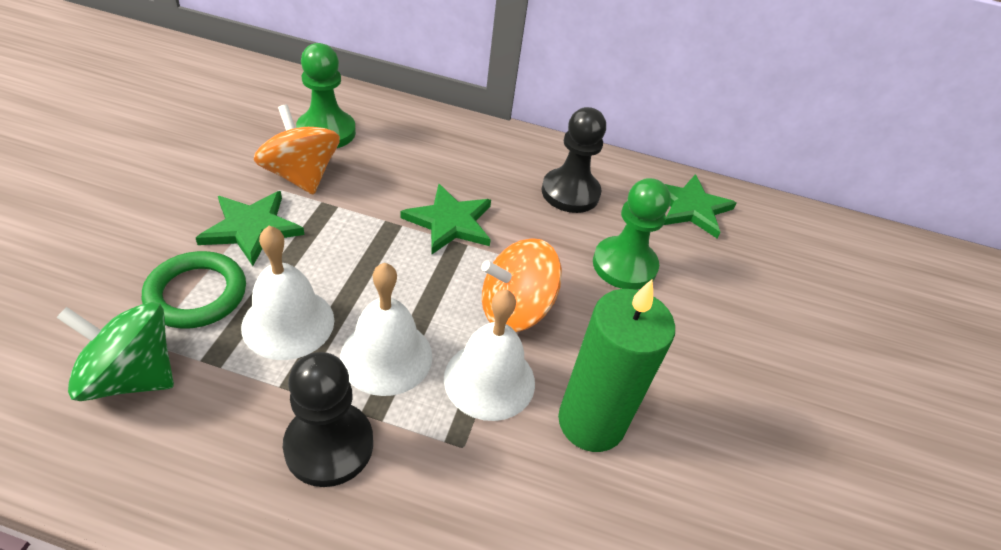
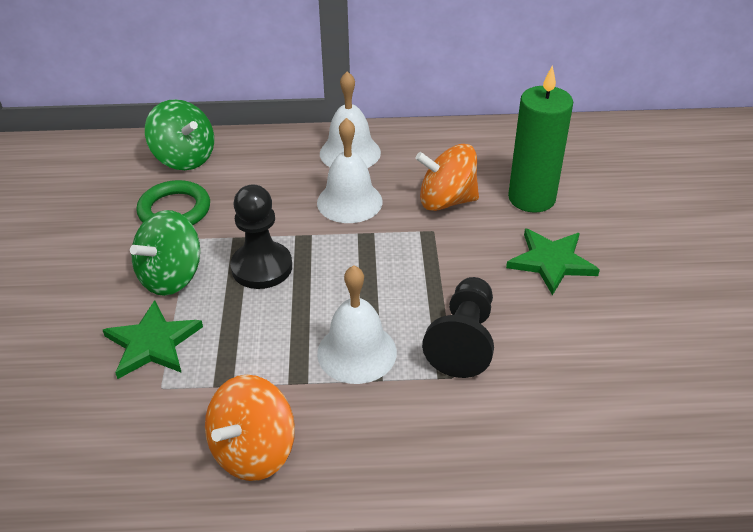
green pawn: 2 -> 0
green spinning top: 1 -> 2
green star: 3 -> 2

